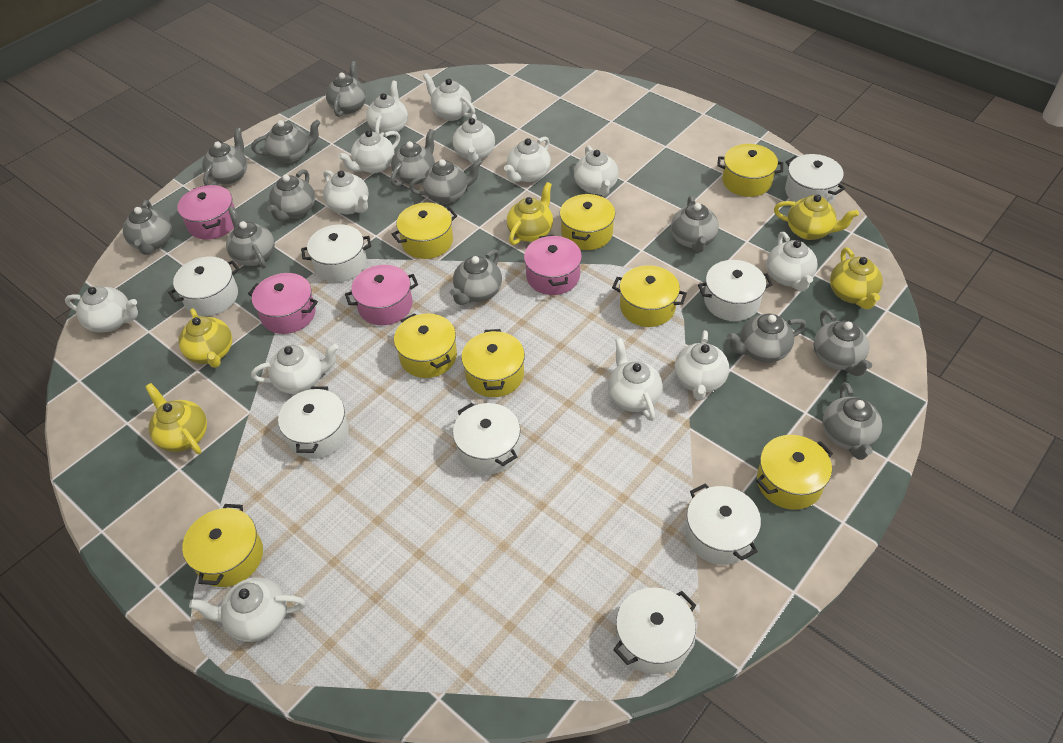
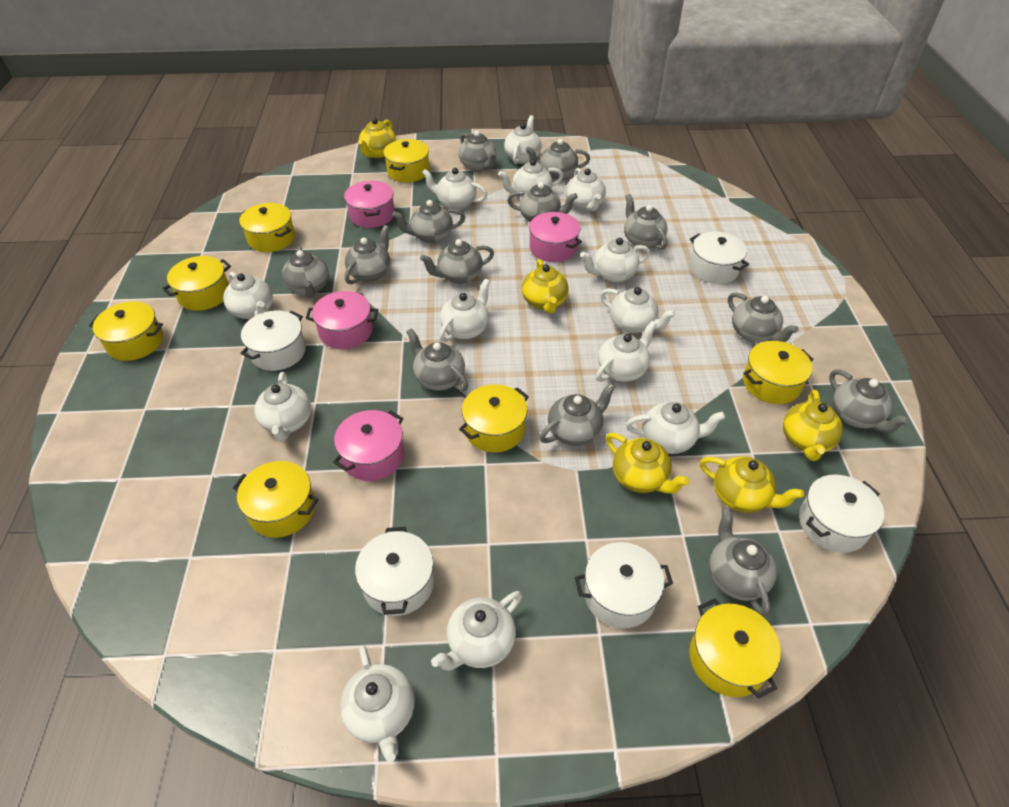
white pot: 8 -> 5

